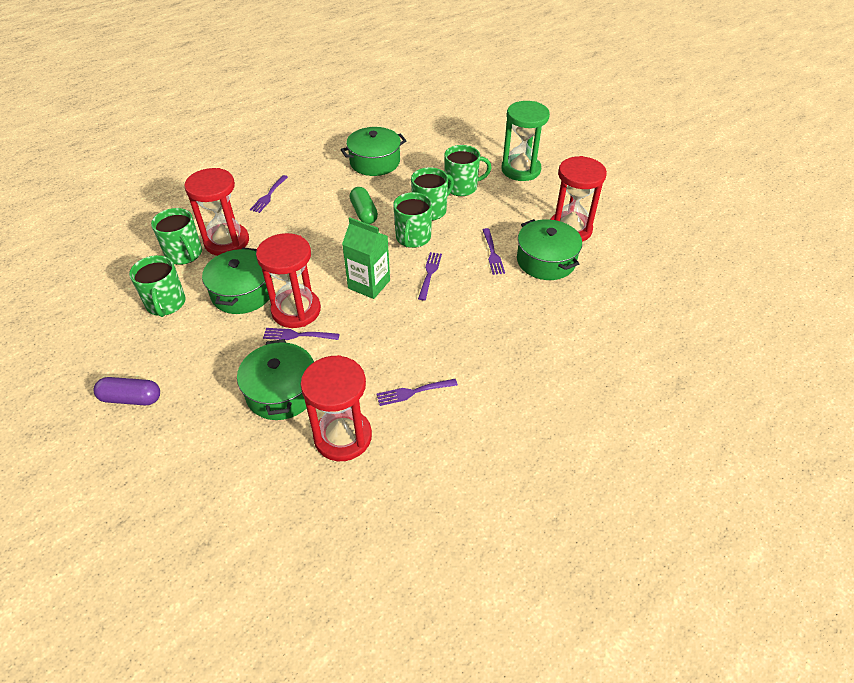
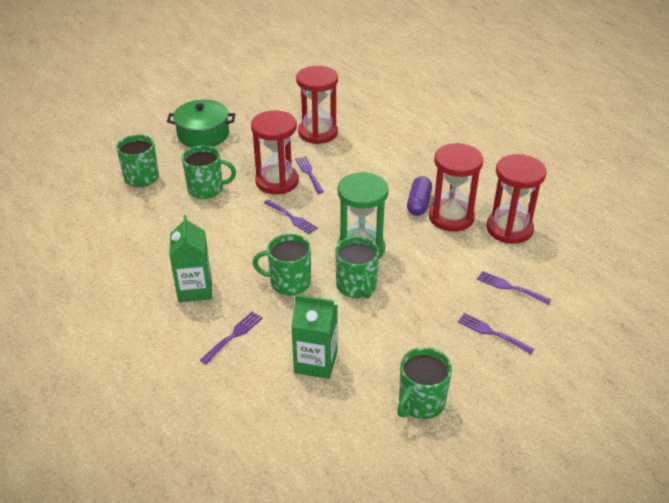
green capsule: 1 -> 0
green carton: 1 -> 2
green pot: 4 -> 1

